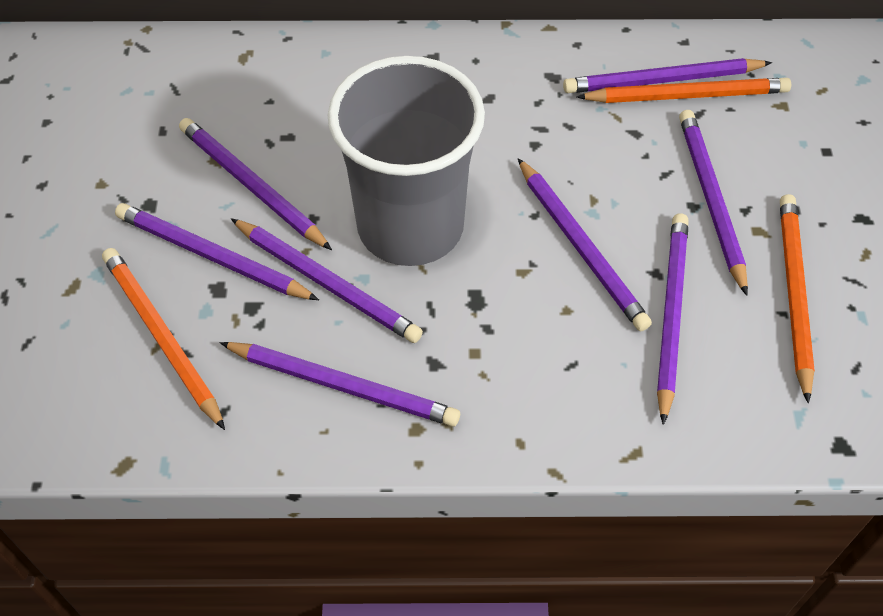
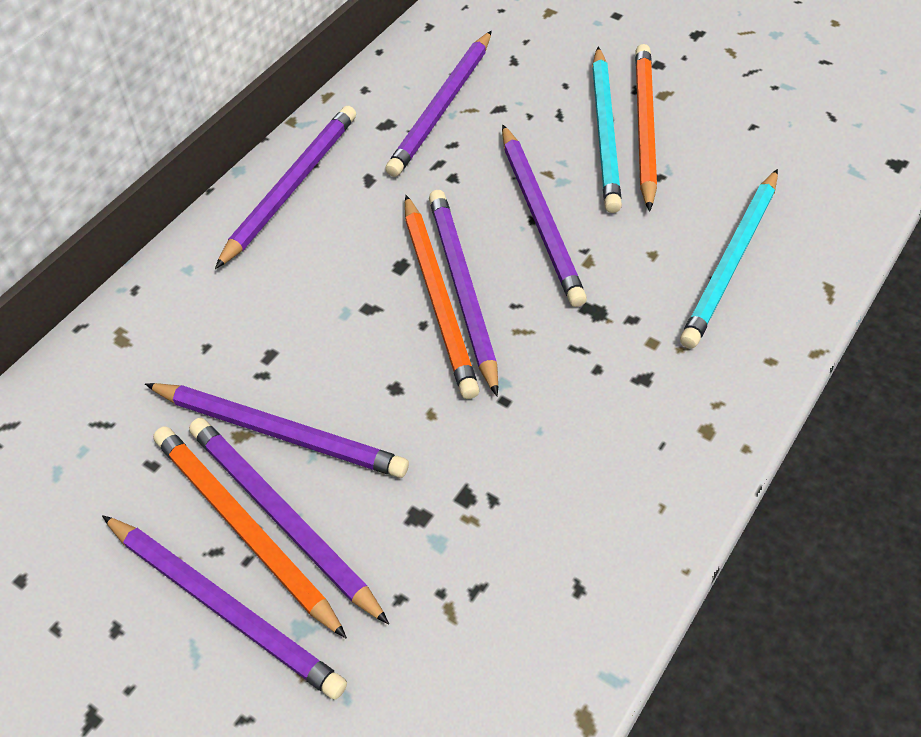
grey cup: 1 -> 0
purple pencil: 8 -> 7
turquoise pencil: 0 -> 2

